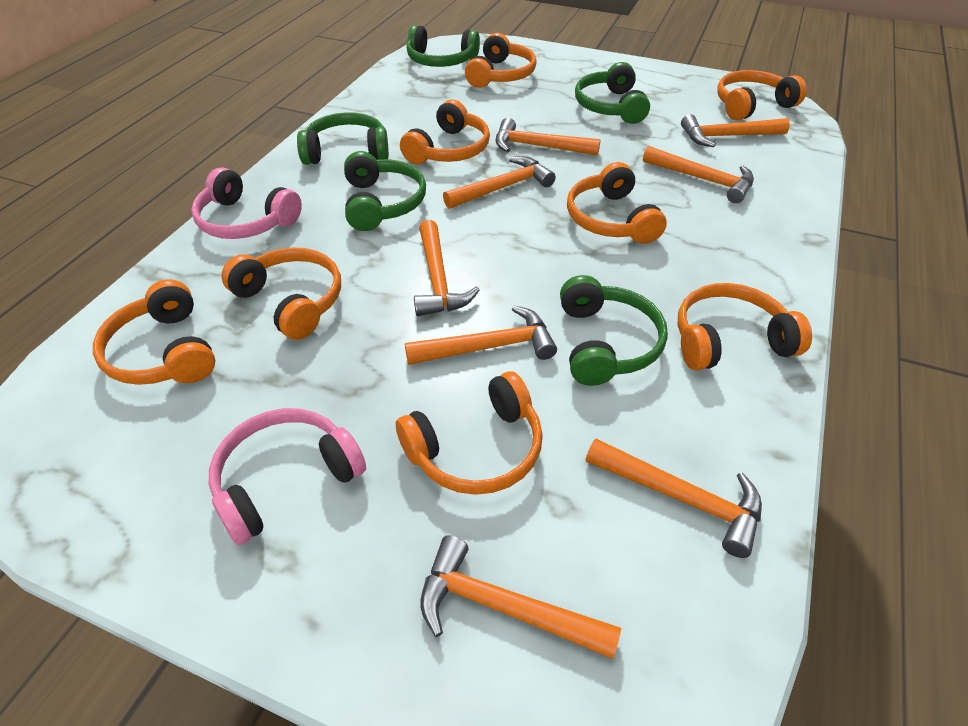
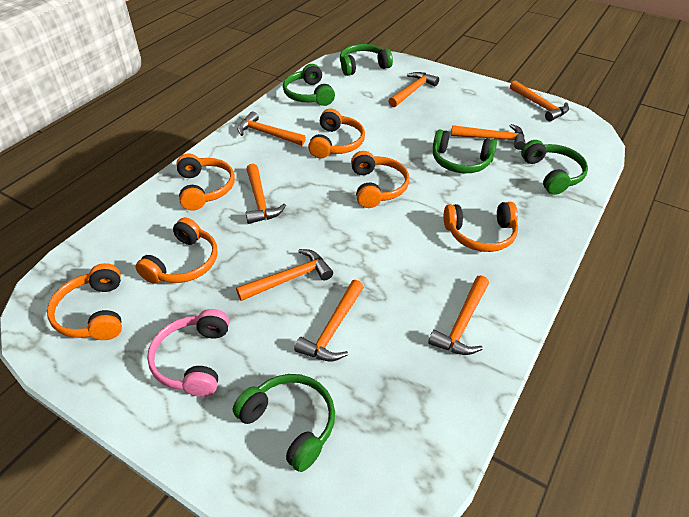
orange headphones: 8 -> 6
pink headphones: 2 -> 1

